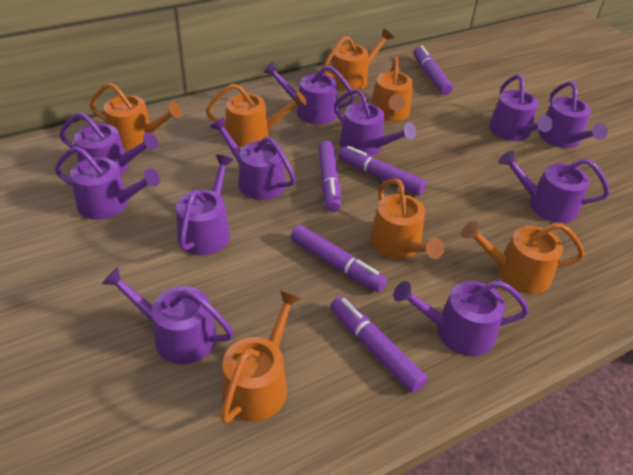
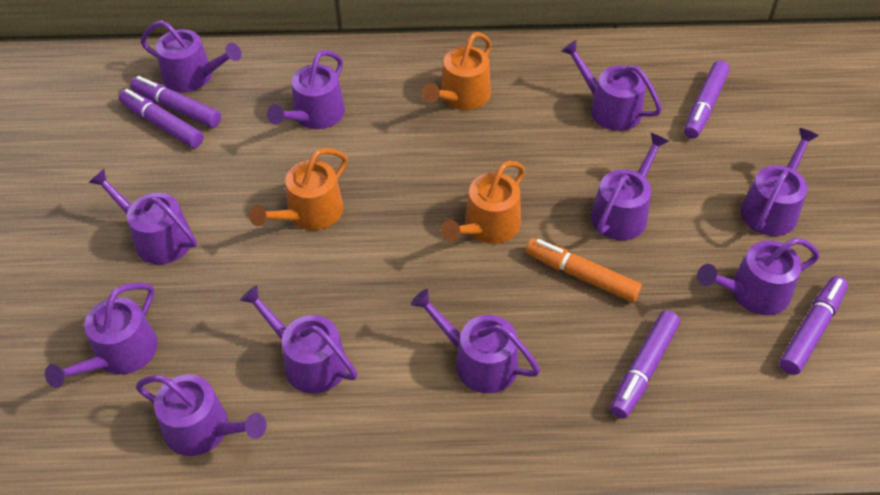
orange marker: 0 -> 1
orange watering can: 7 -> 3

